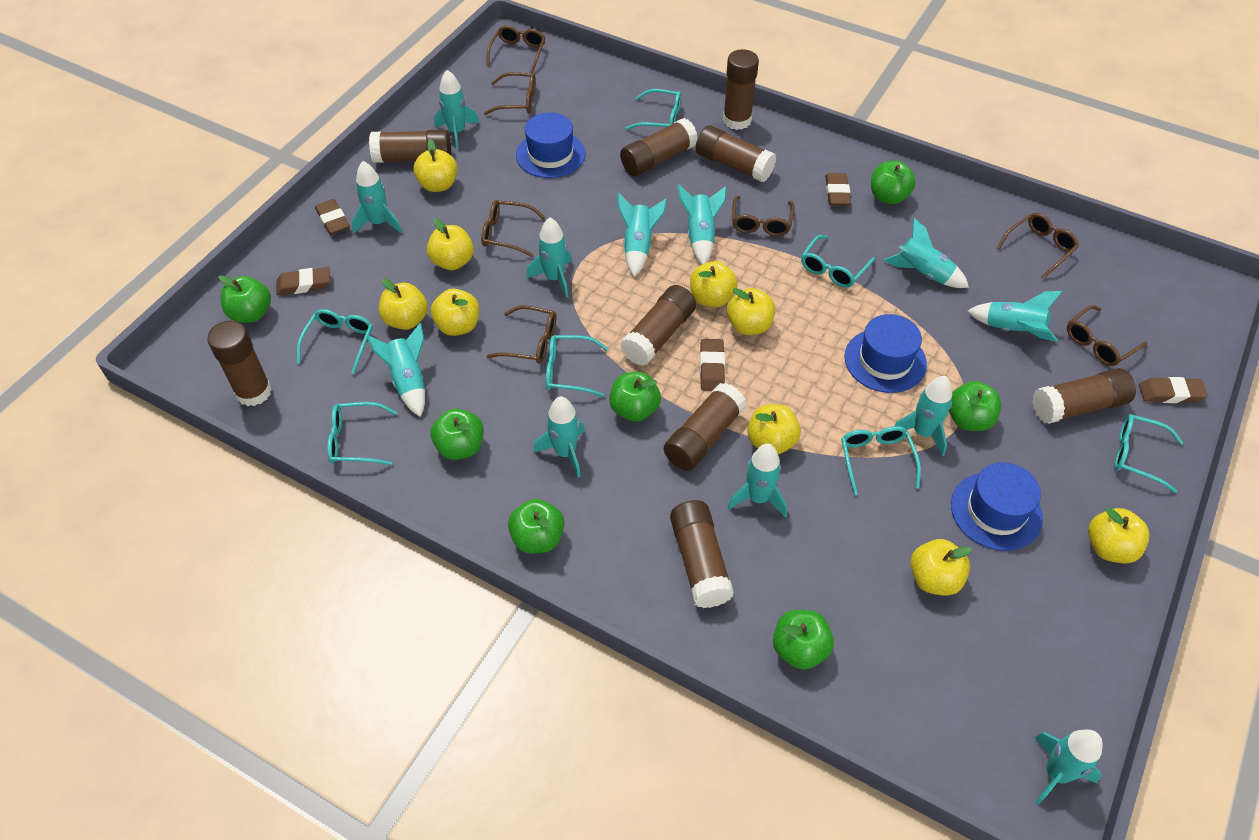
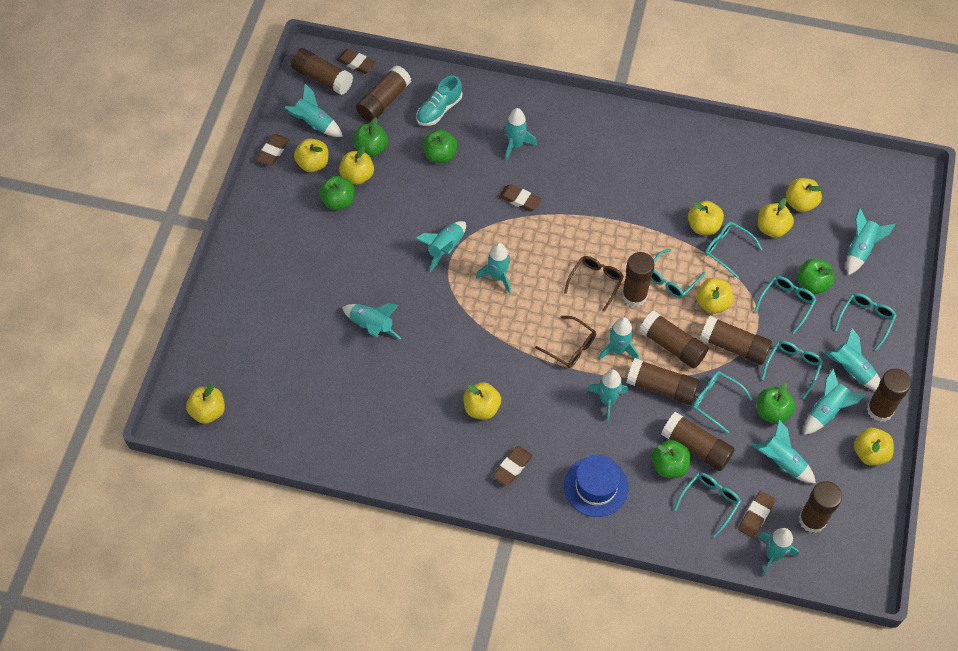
blue hat: 3 -> 1
brown glasses: 7 -> 2
green apple: 7 -> 6
turquoise shoe: 0 -> 1

